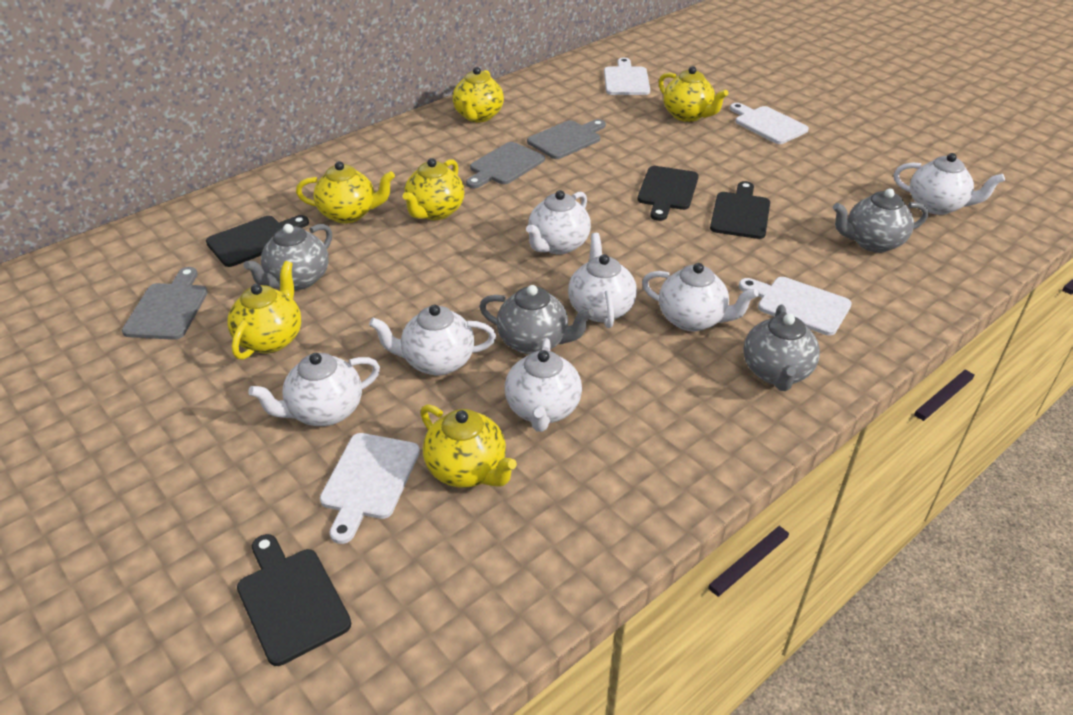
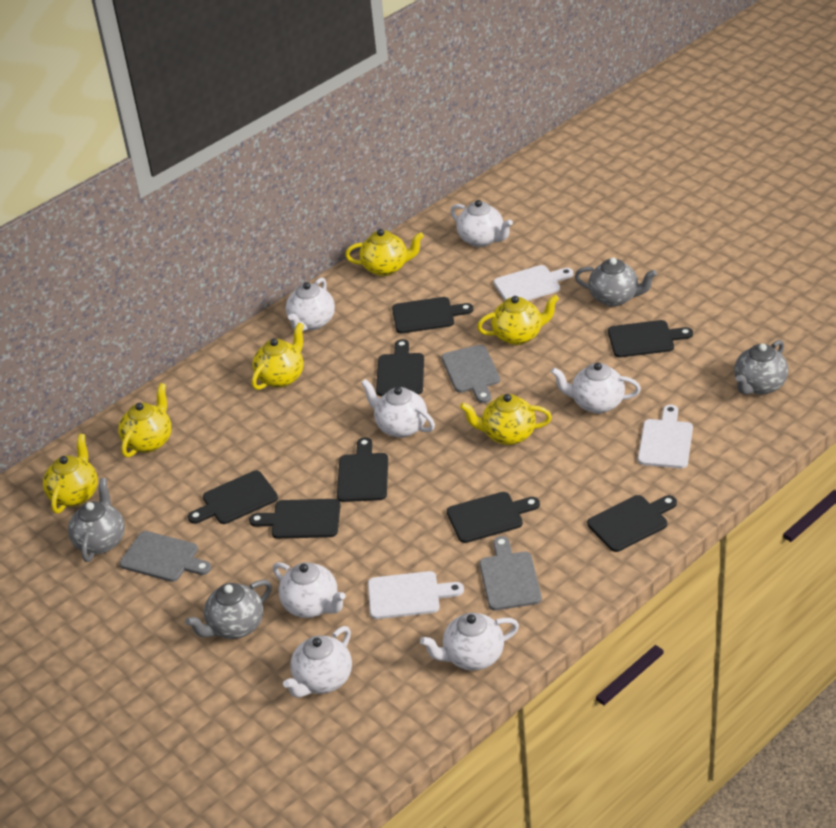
black cutting board: 4 -> 8
white cutting board: 4 -> 3

